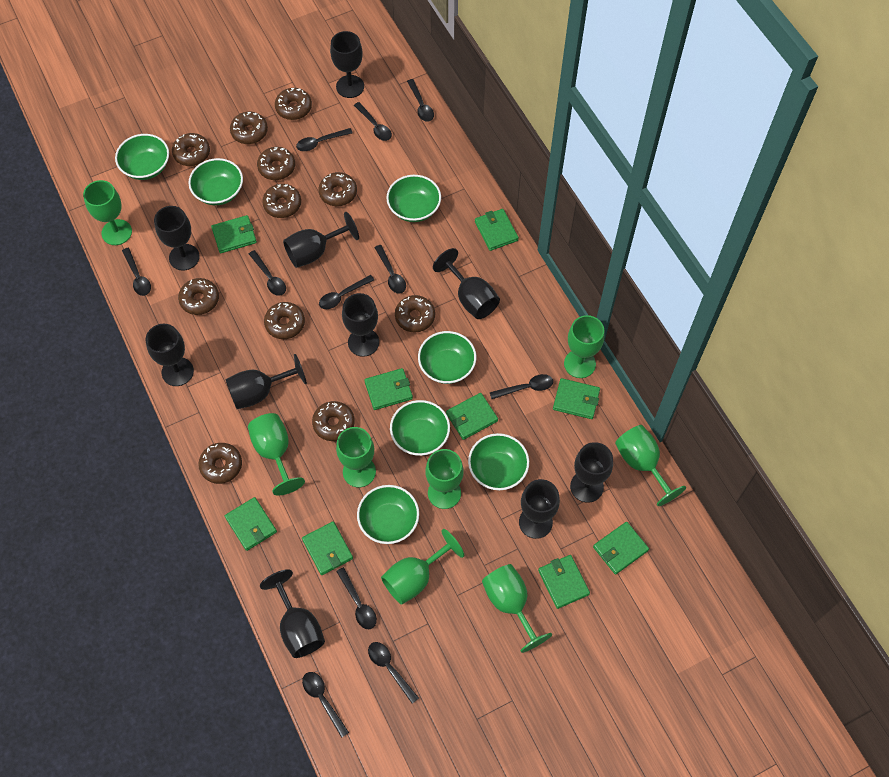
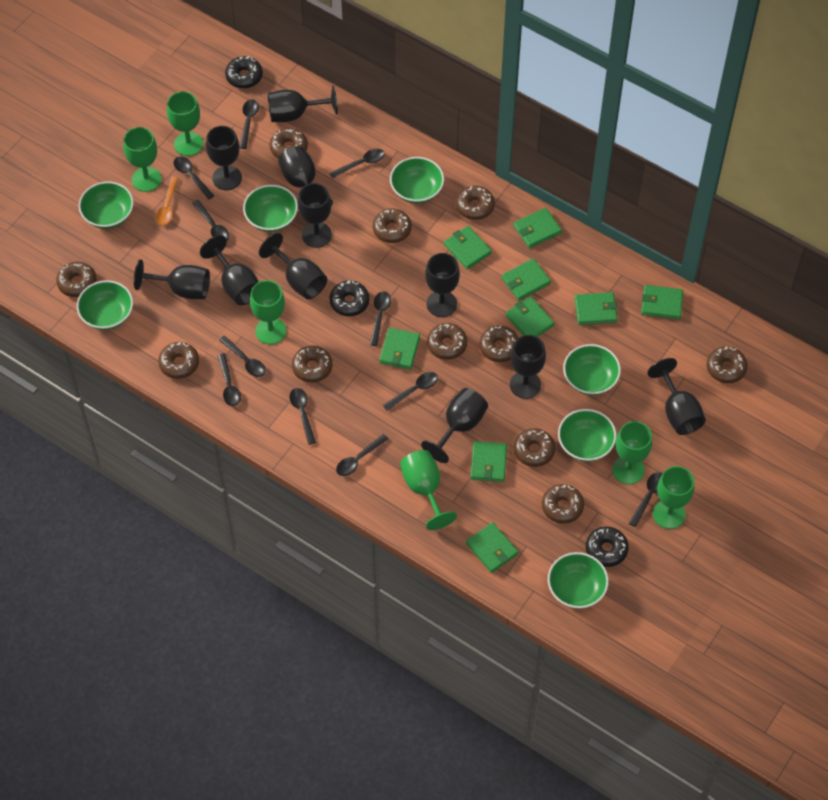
black donut: 0 -> 3
black goblet: 10 -> 11
green goblet: 8 -> 6
orange spoon: 0 -> 1

